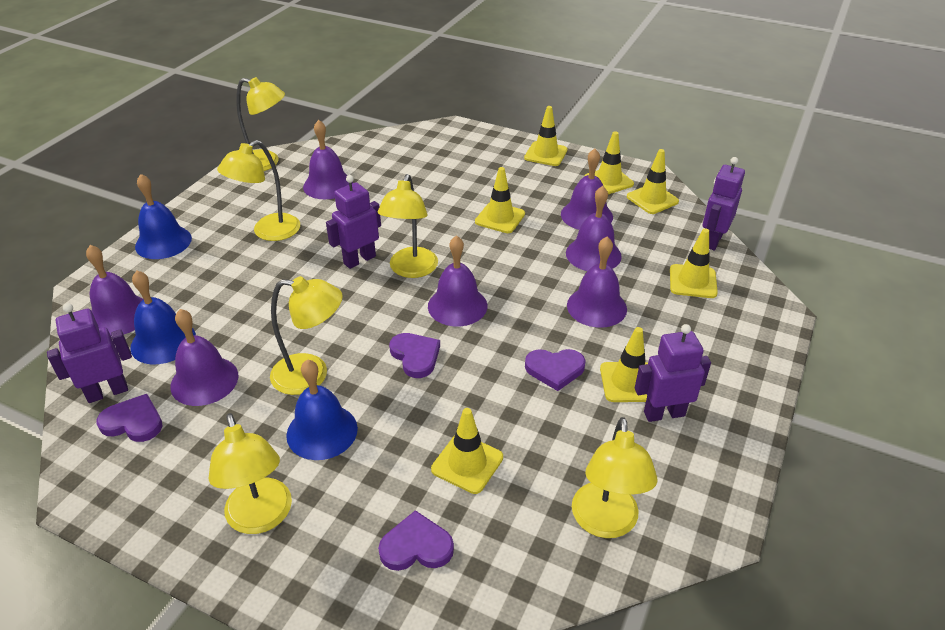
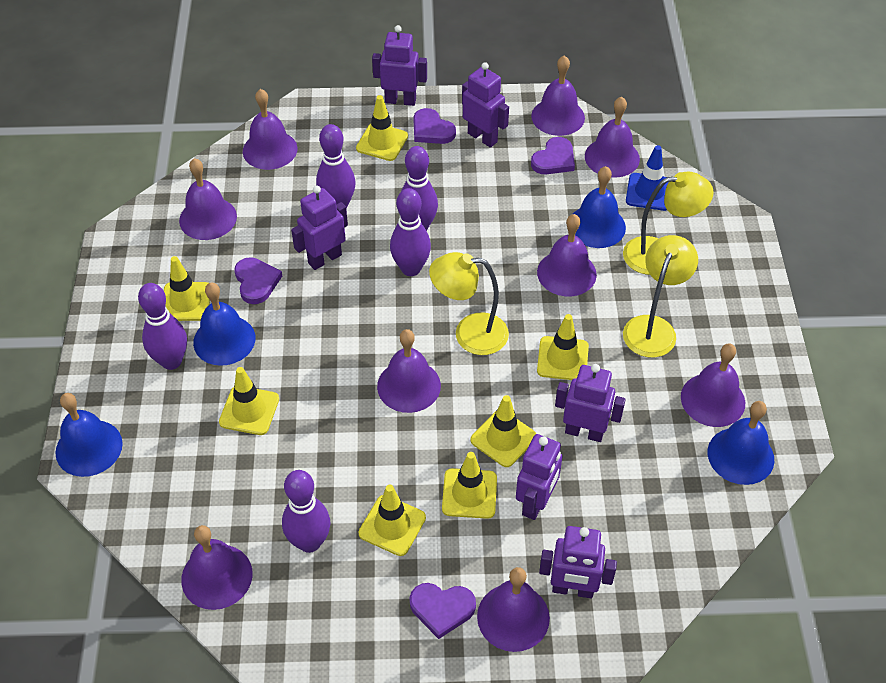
blue bell: 3 -> 4
blue traffic cone: 0 -> 1
purple bell: 7 -> 9
purple bowling pin: 0 -> 5
purple robot: 4 -> 6
yellow lamp: 6 -> 3

